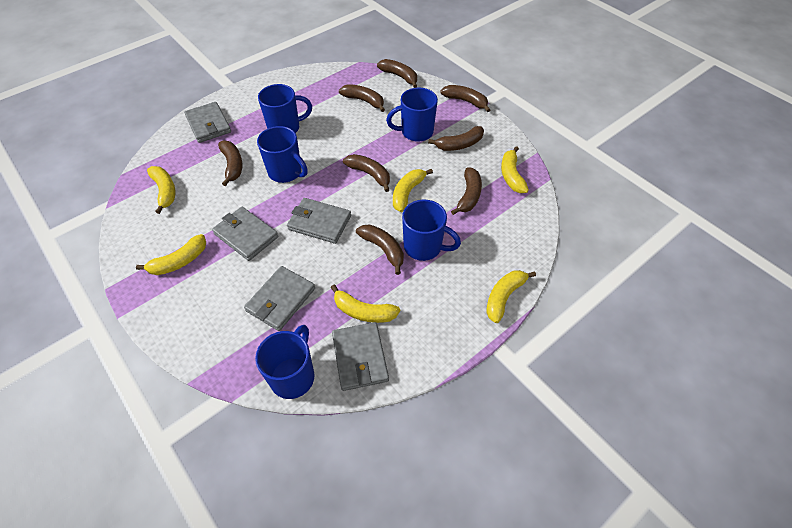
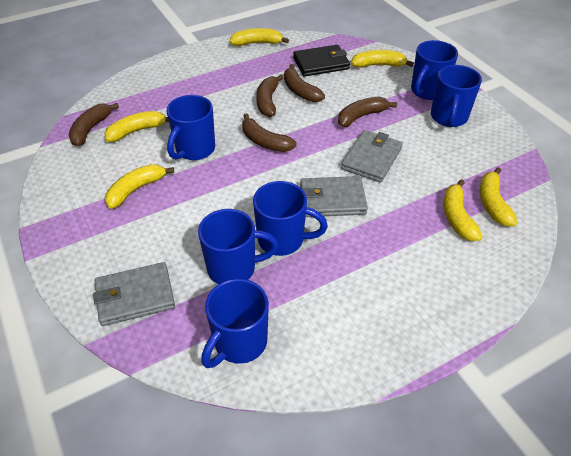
black wallet: 0 -> 1
blue mug: 5 -> 6
brown banana: 8 -> 5
grey wallet: 5 -> 3

